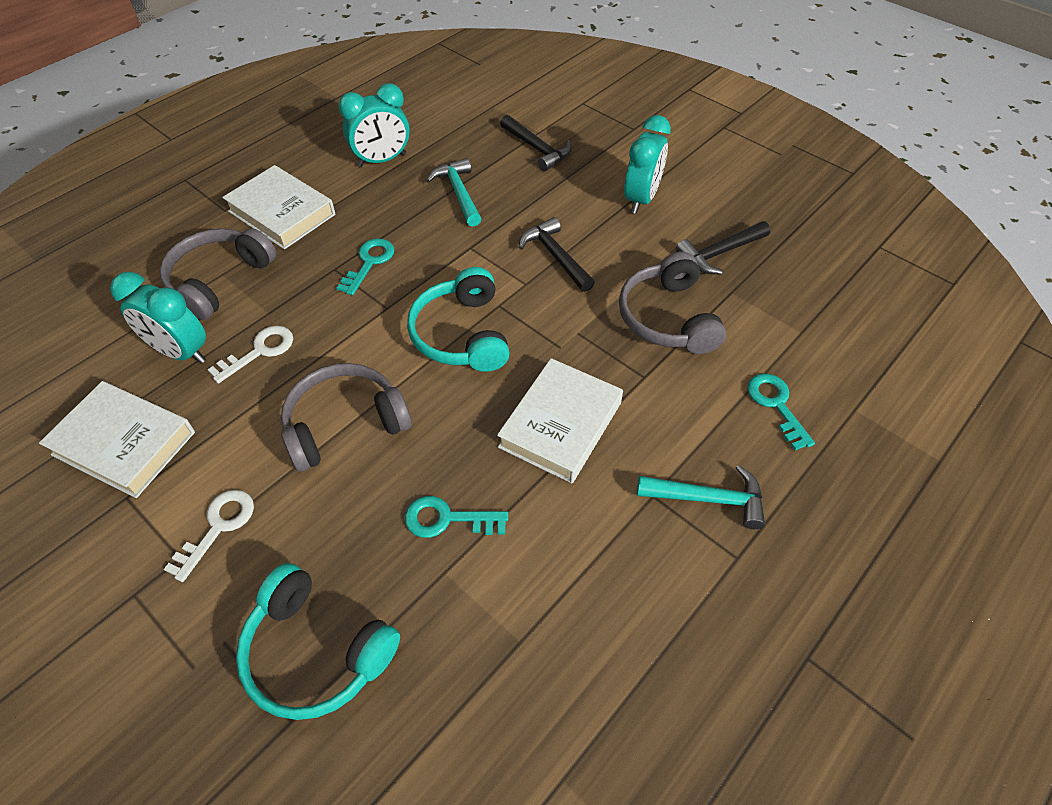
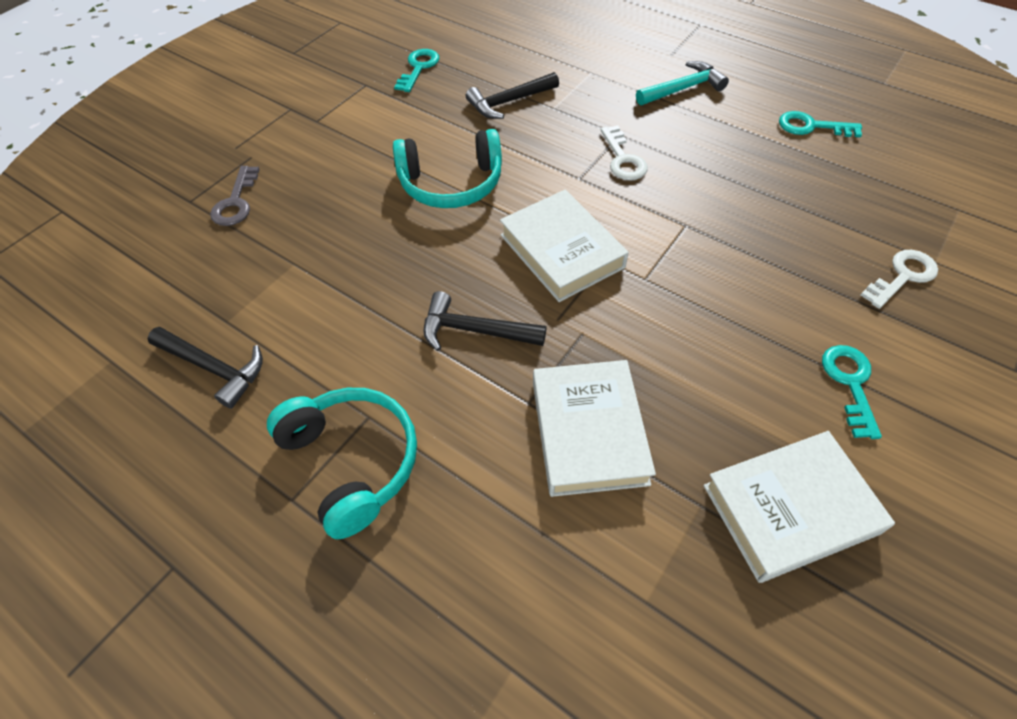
grey headphones: 3 -> 0
grey key: 0 -> 1
turquoise clock: 3 -> 0
turquoise hammer: 2 -> 1

